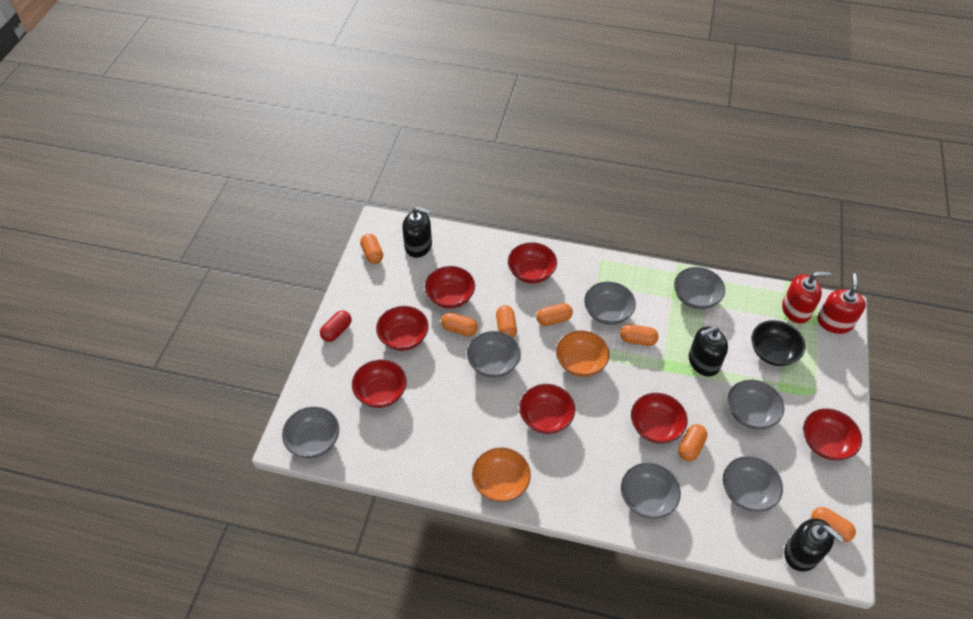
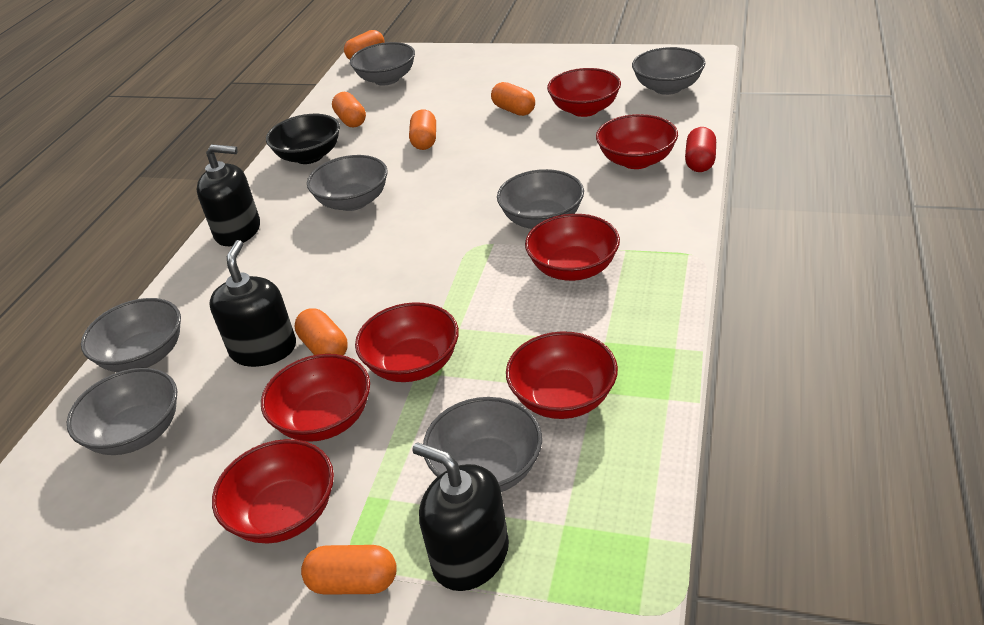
orange bowl: 2 -> 0
orange capsule: 7 -> 6
red soap dispenser: 2 -> 0

